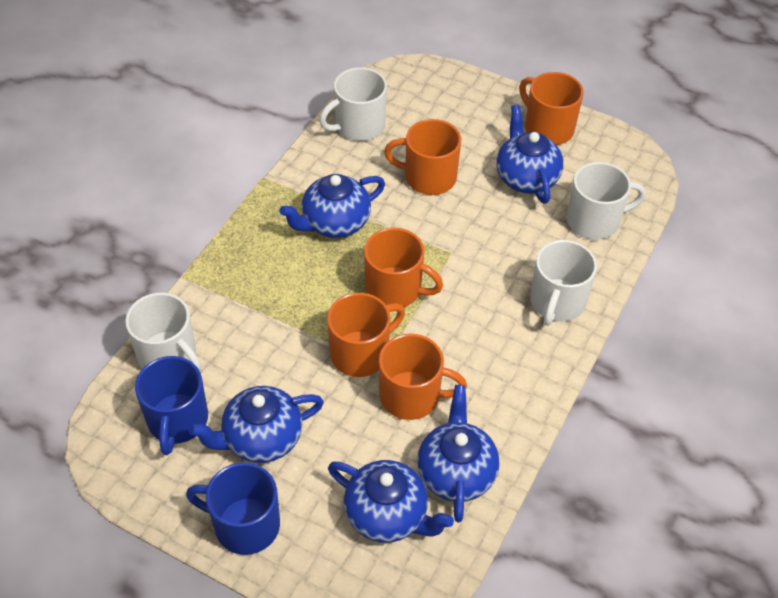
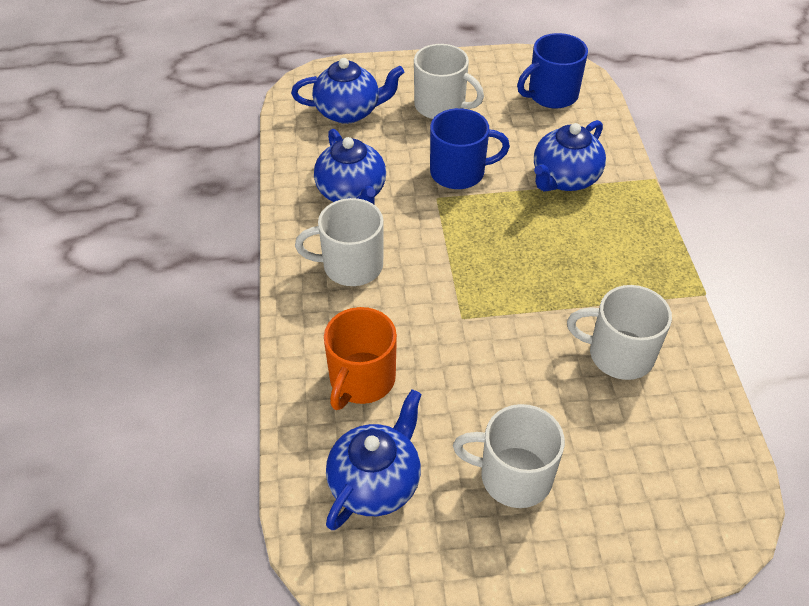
blue teapot: 5 -> 4
orange mug: 5 -> 1

